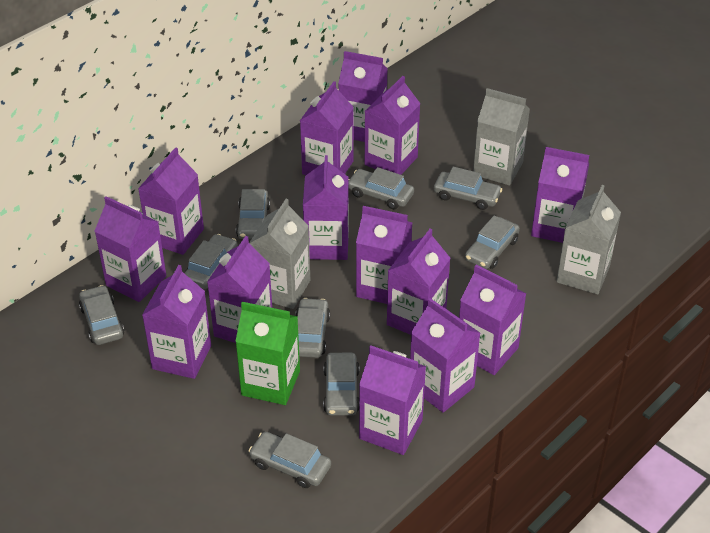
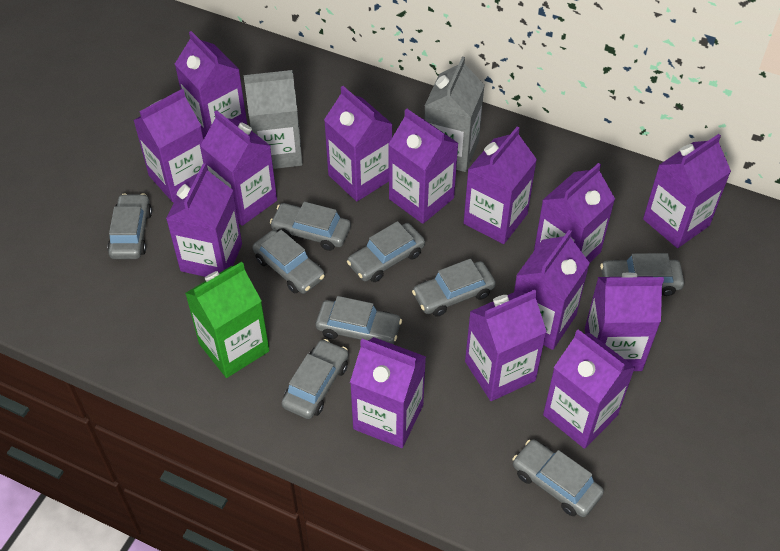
grey carton: 3 -> 2

